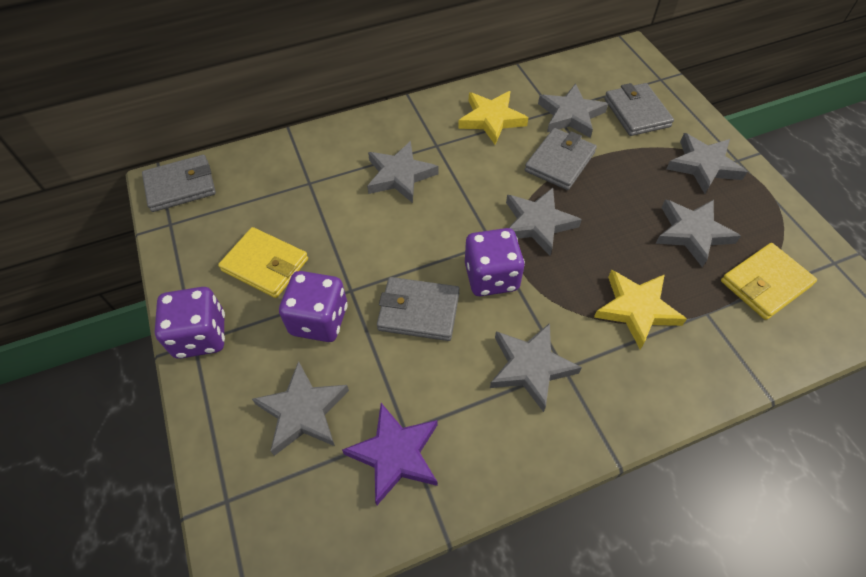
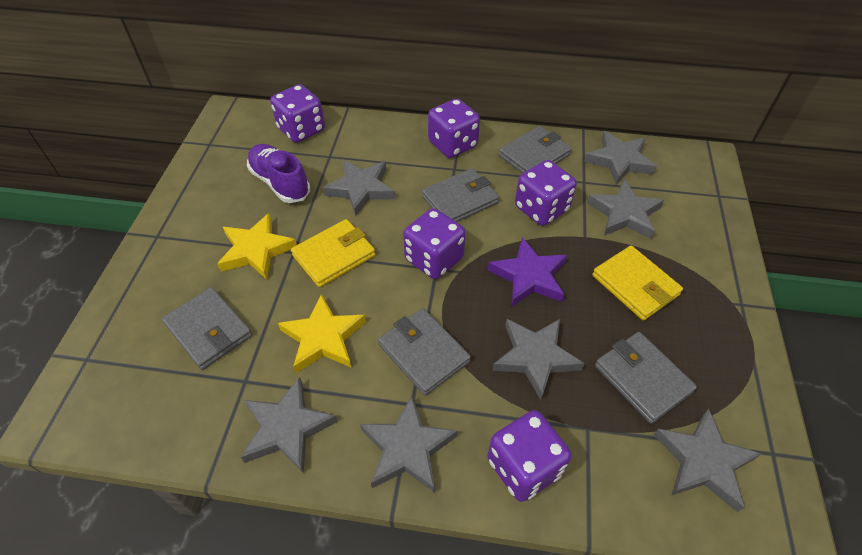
grey wallet: 4 -> 5
purple dice: 3 -> 5
purple shoe: 0 -> 1

